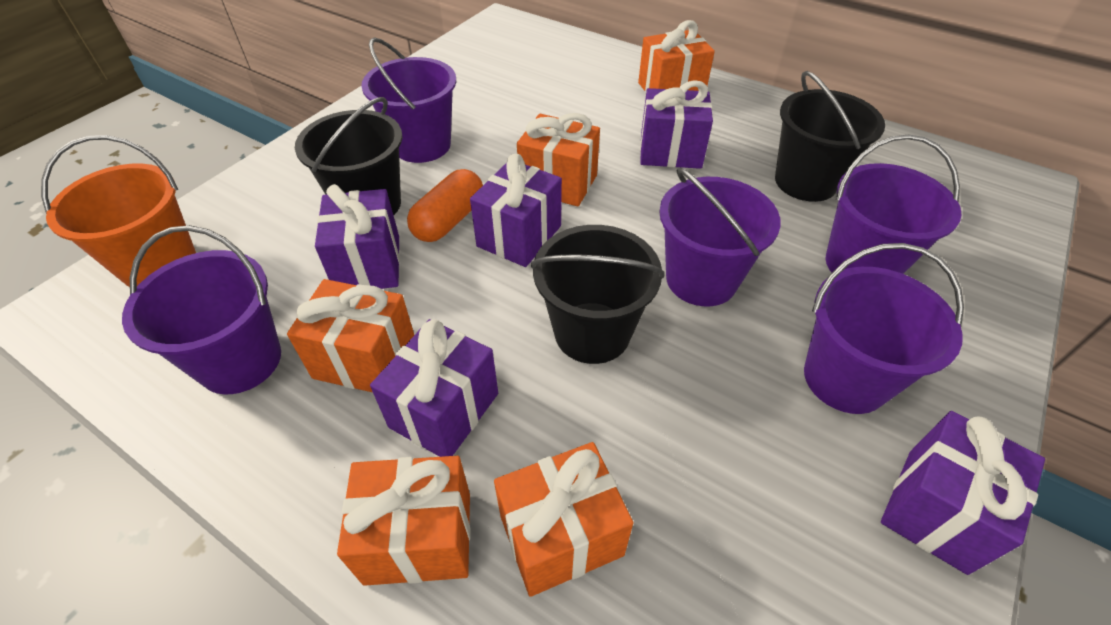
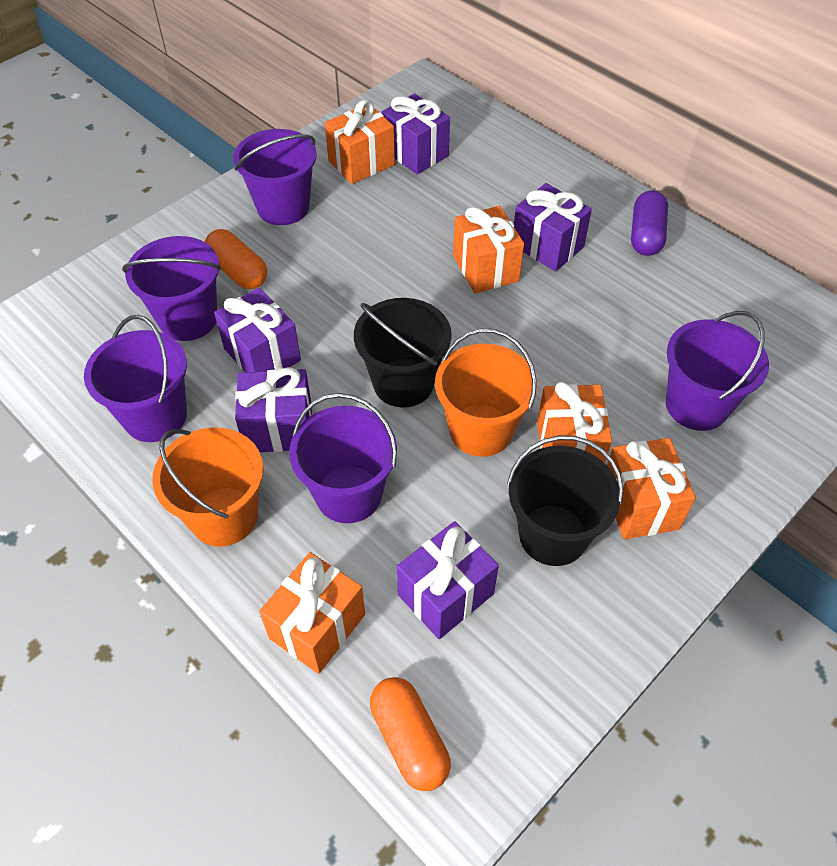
black bucket: 3 -> 2
orange bucket: 1 -> 2
orange capsule: 1 -> 2
purple capsule: 0 -> 1

